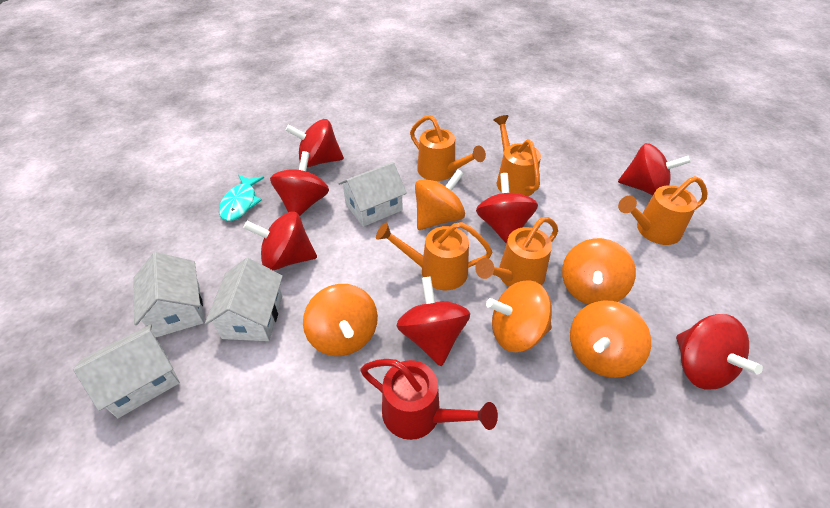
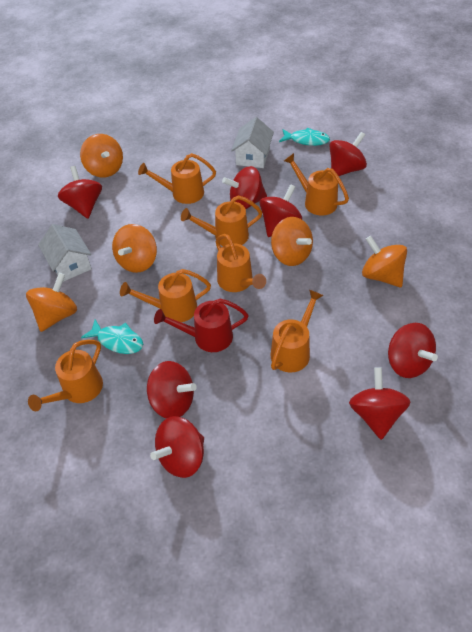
orange watering can: 5 -> 7
red spinning top: 7 -> 8
turquoise fish: 1 -> 2
white house: 4 -> 2

